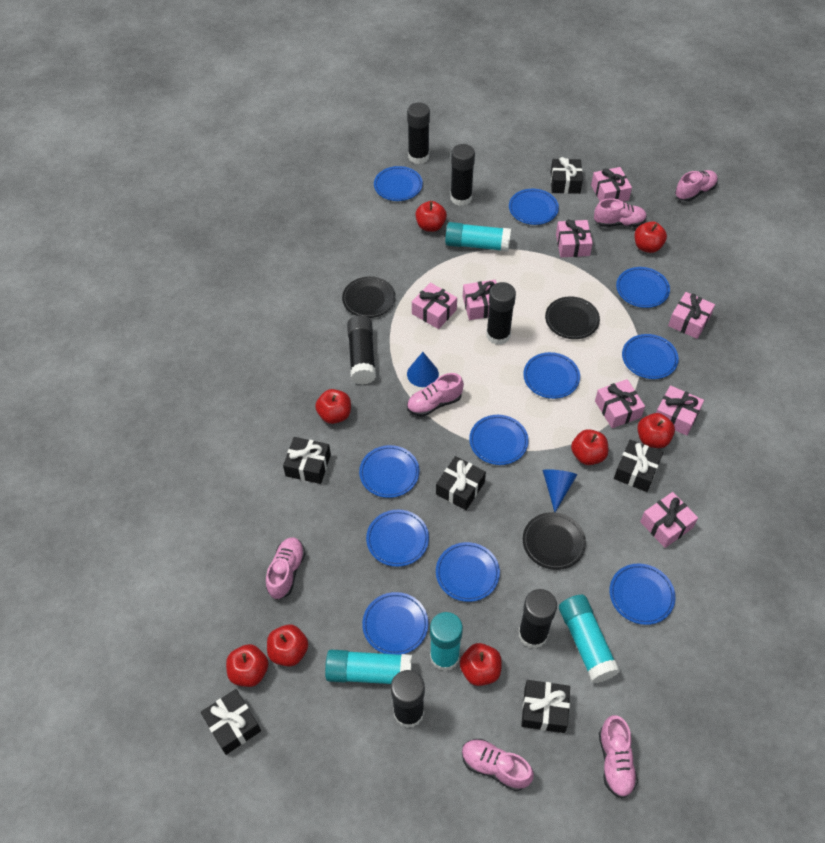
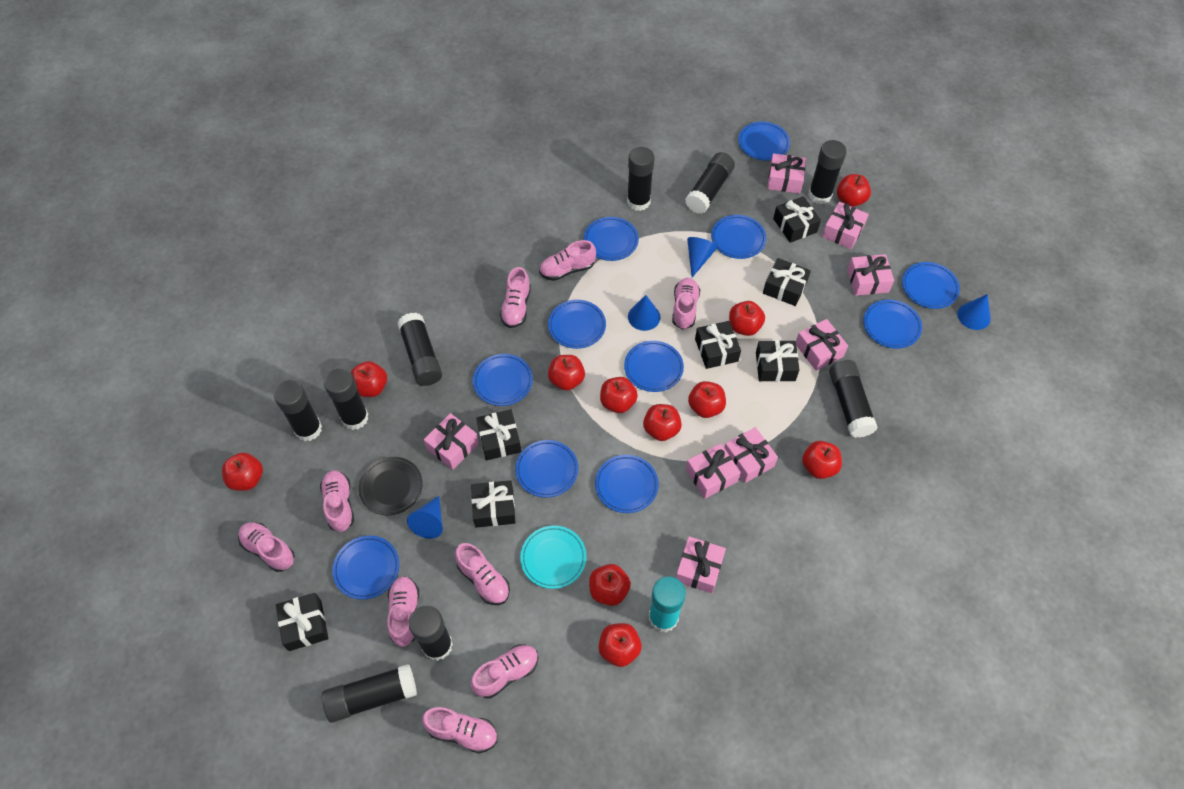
black gift: 6 -> 7
black glue stick: 6 -> 9
black plate: 3 -> 1
blue cone: 2 -> 4
pink shoe: 6 -> 9
red apple: 8 -> 11
turquoise glue stick: 4 -> 1
turquoise plate: 0 -> 1

